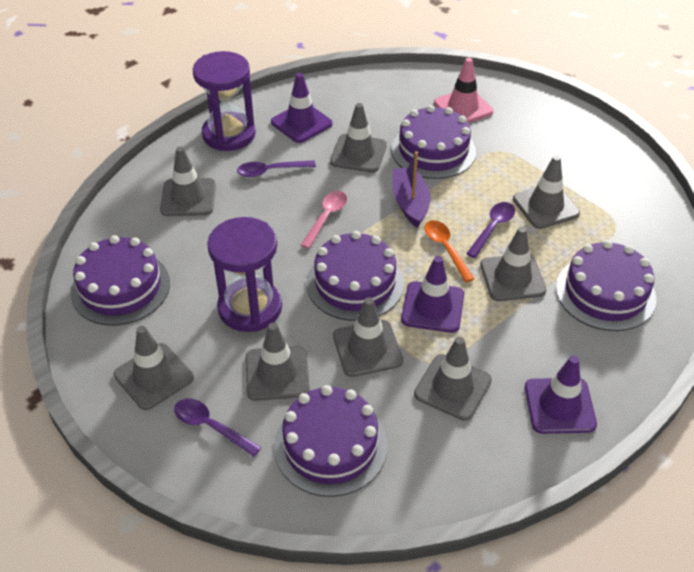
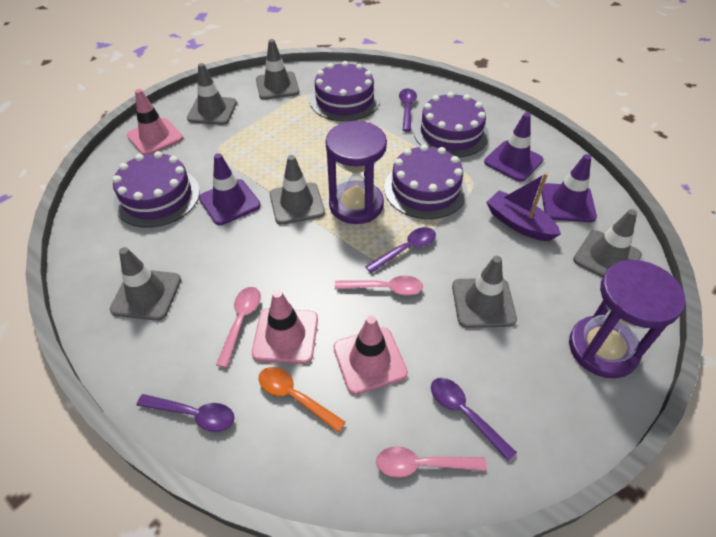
grey traffic cone: 8 -> 6
pink spoon: 1 -> 3
pink traffic cone: 1 -> 3
purple cake: 5 -> 4
purple spoon: 3 -> 4

